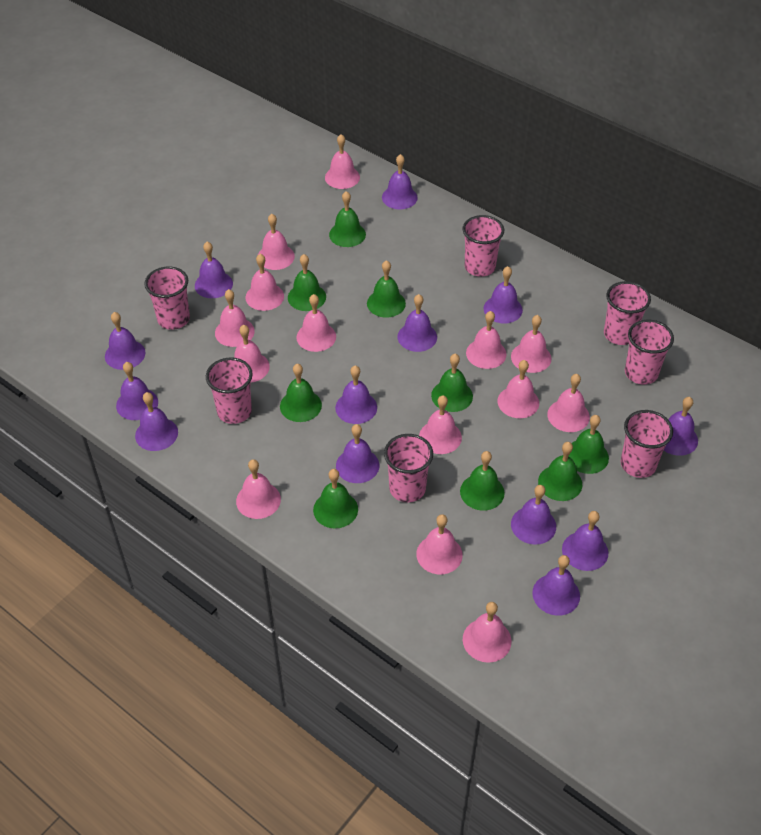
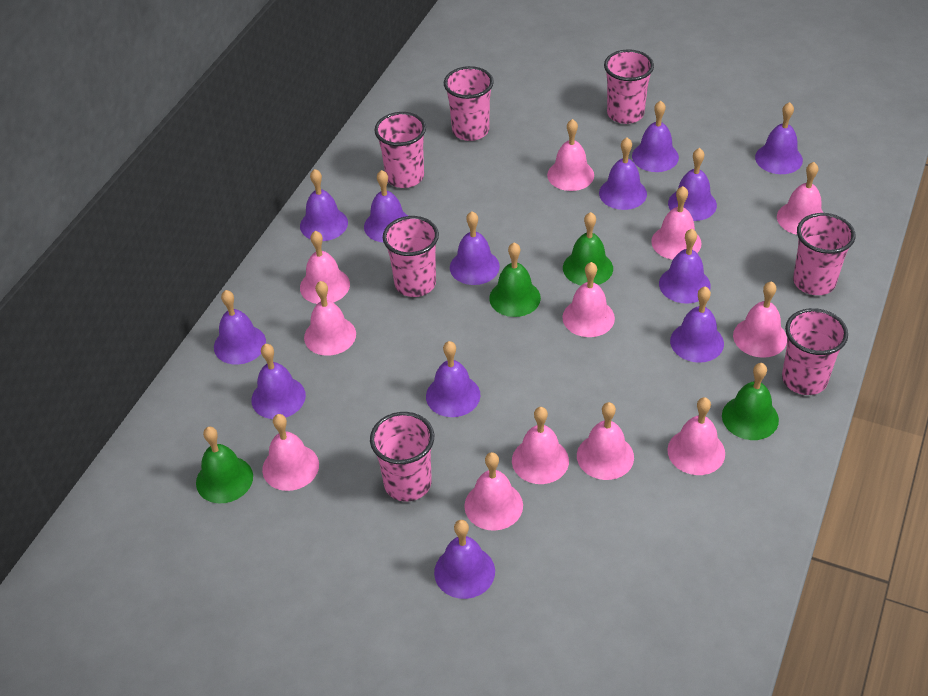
green bell: 9 -> 4
pink bell: 14 -> 12

